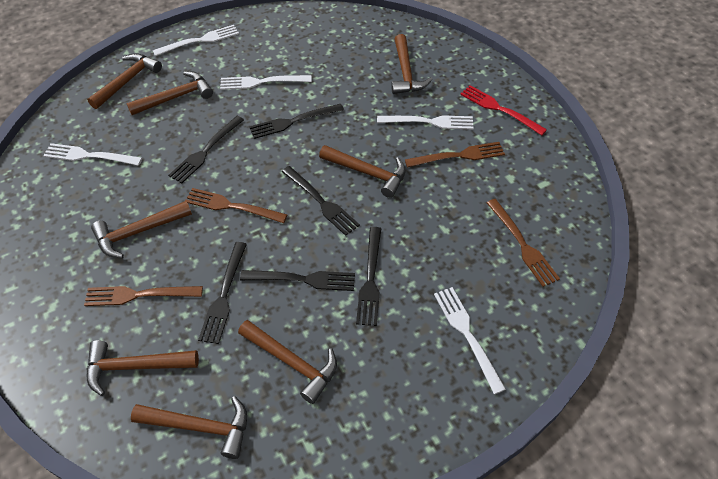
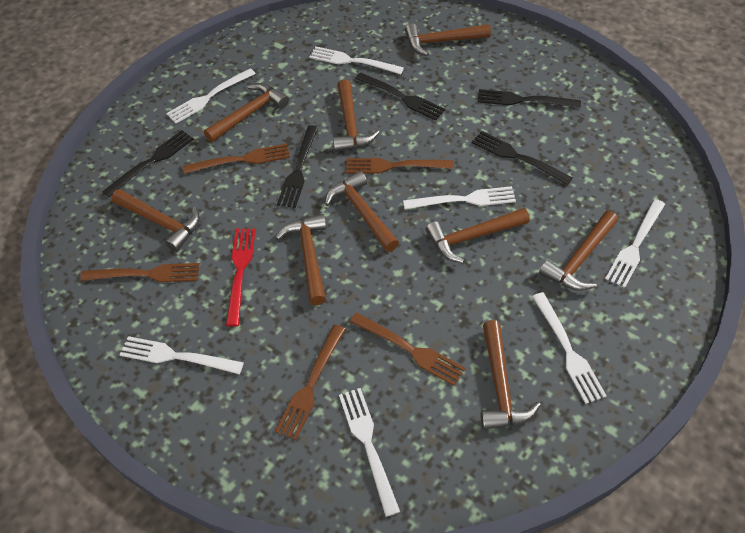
black fork: 6 -> 5
brown fork: 4 -> 5
brown hammer: 8 -> 9
white fork: 5 -> 7

